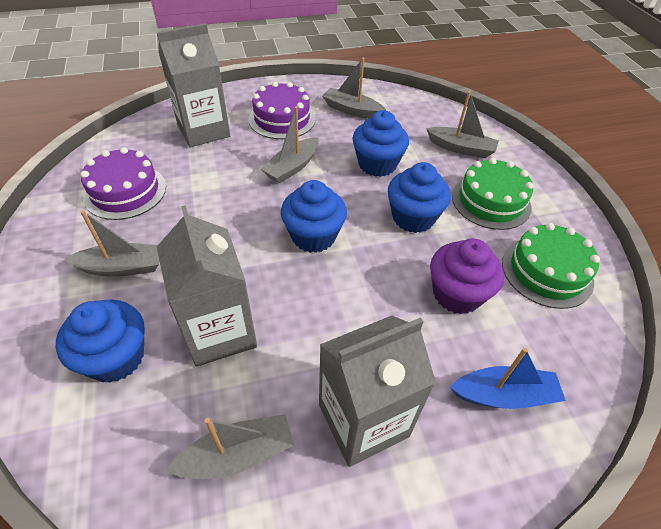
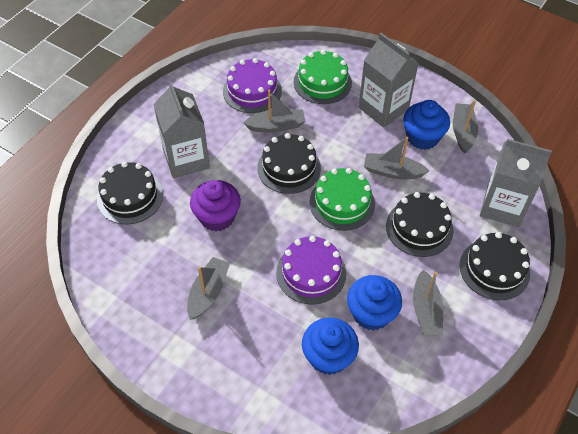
black cake: 0 -> 4
blue boat: 1 -> 0
blue cupcake: 4 -> 3

